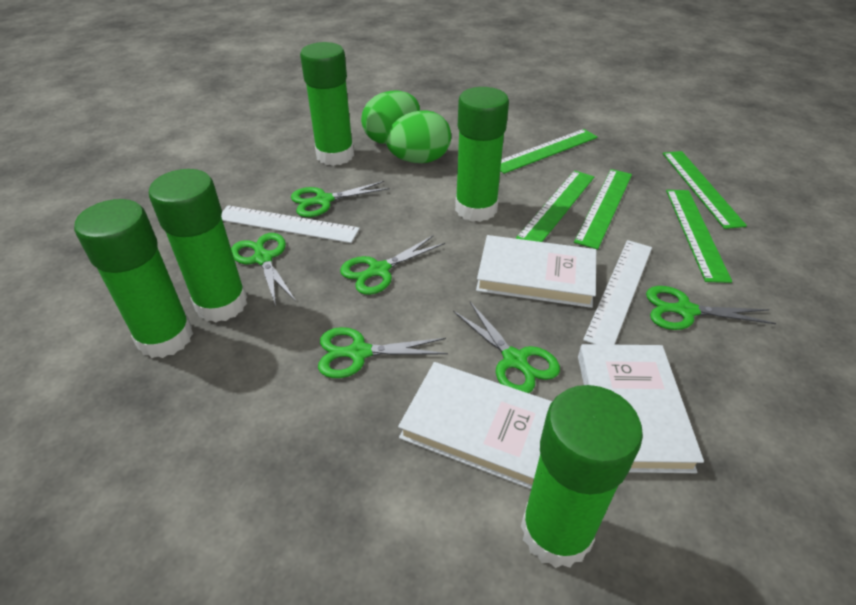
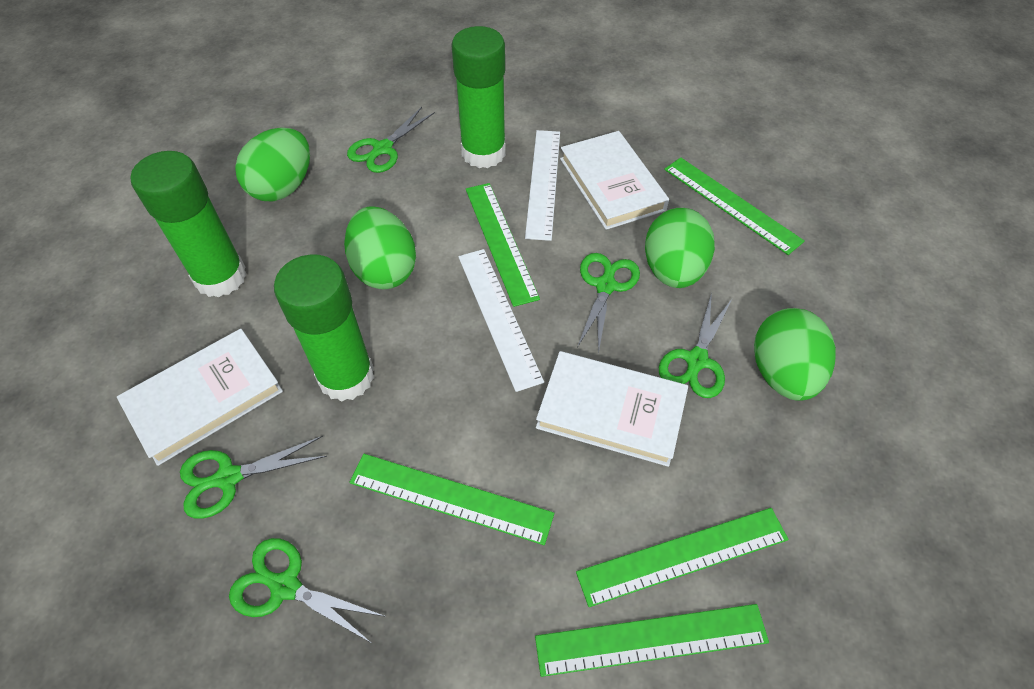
green egg: 2 -> 4
green glue stick: 5 -> 3
green scissors: 6 -> 5

